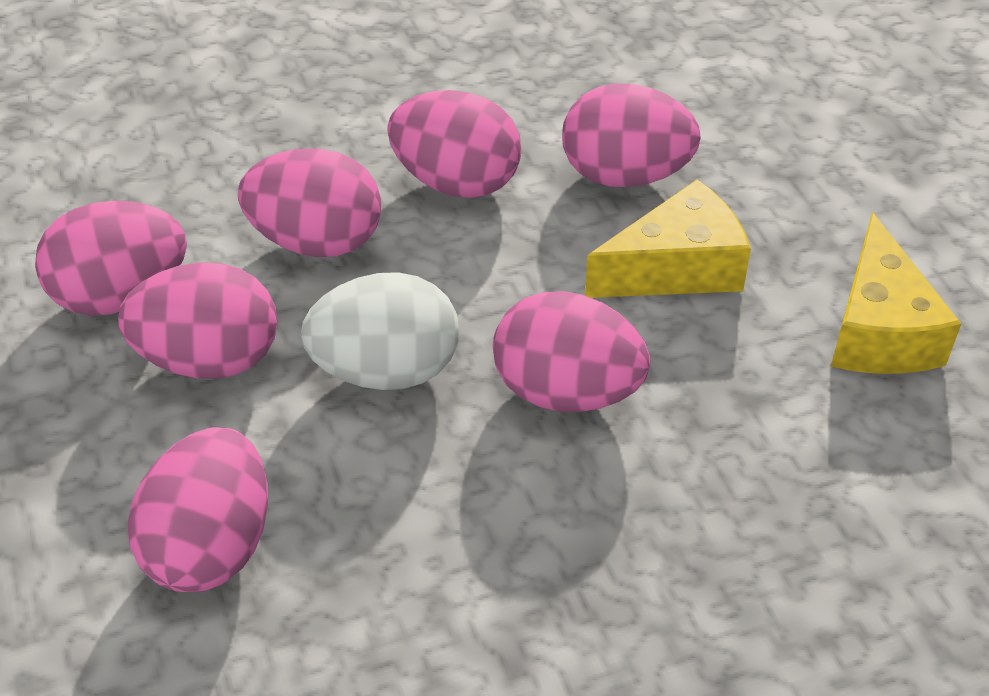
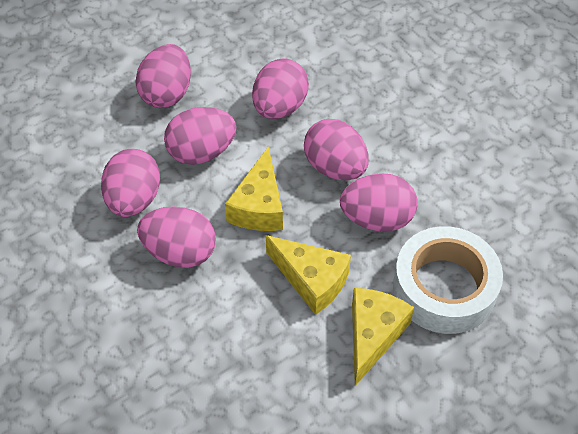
white egg: 1 -> 0
white tape: 0 -> 1
yellow cheese: 2 -> 3

